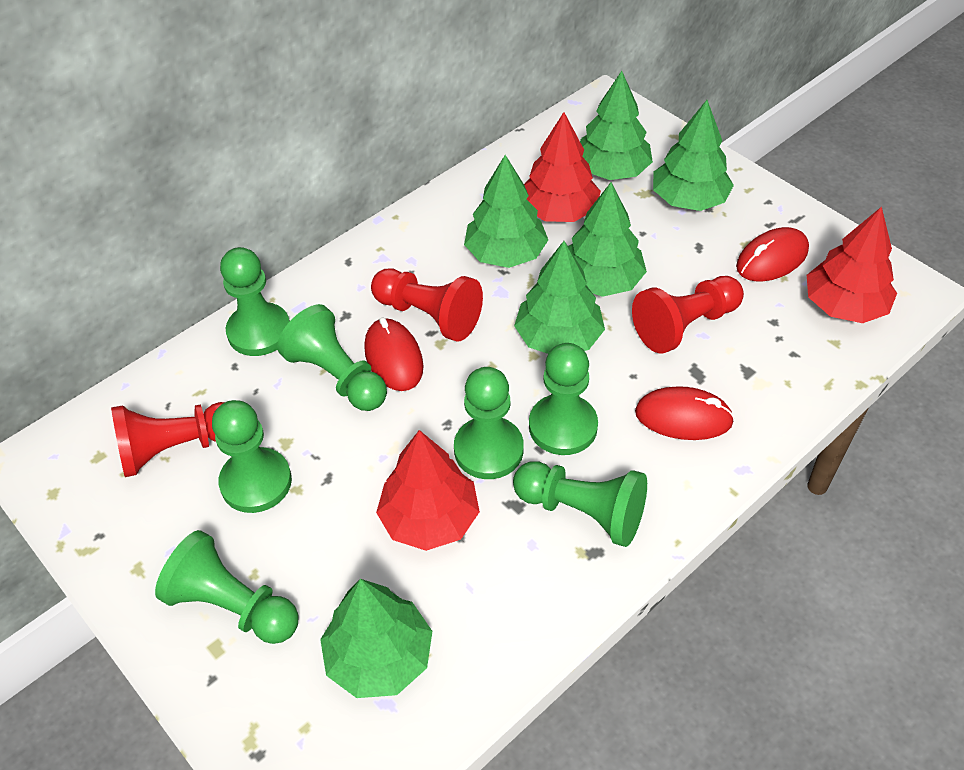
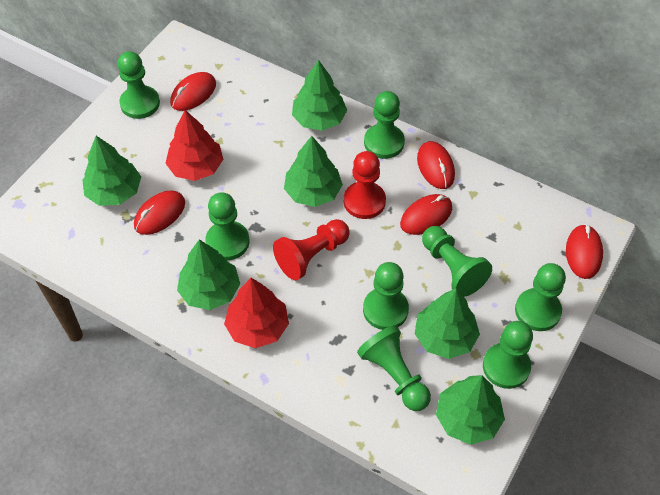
green pawn: 7 -> 8
red mouse: 3 -> 5
red pawn: 3 -> 2
red tree: 3 -> 2

